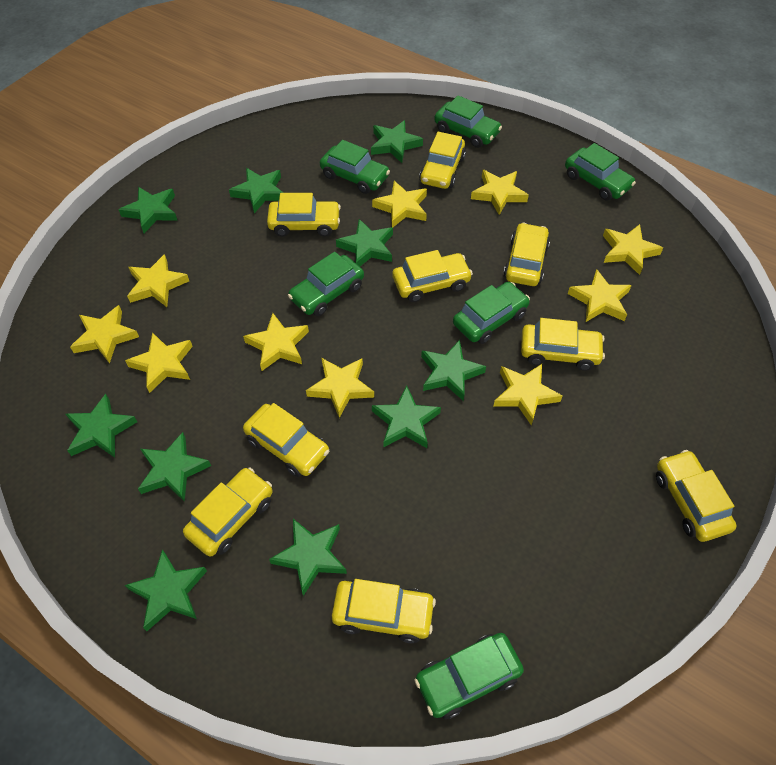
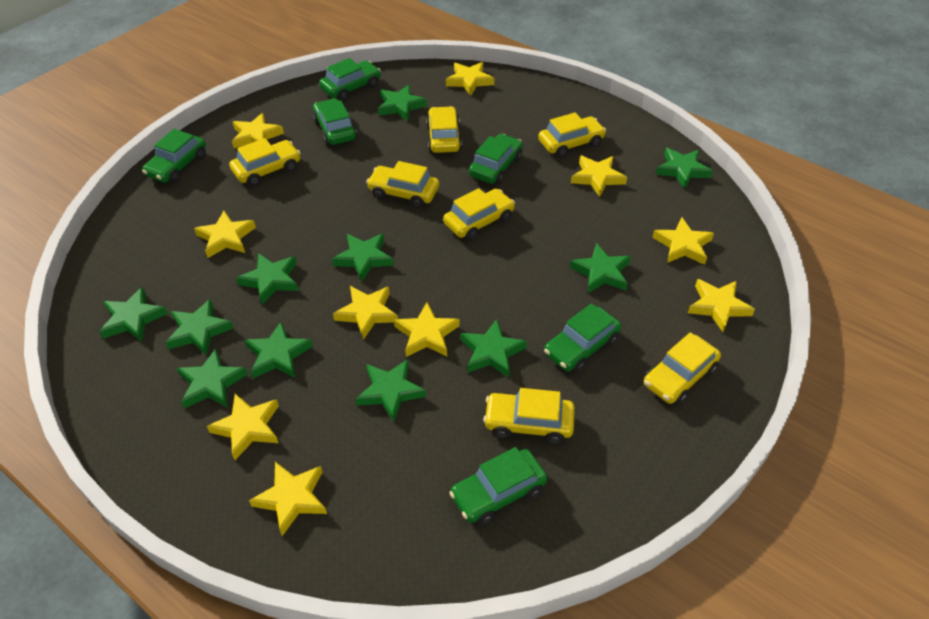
green star: 10 -> 11
yellow car: 9 -> 7

